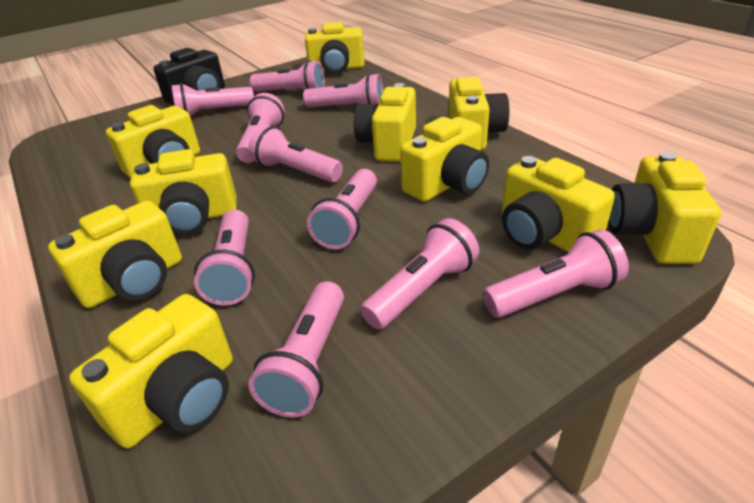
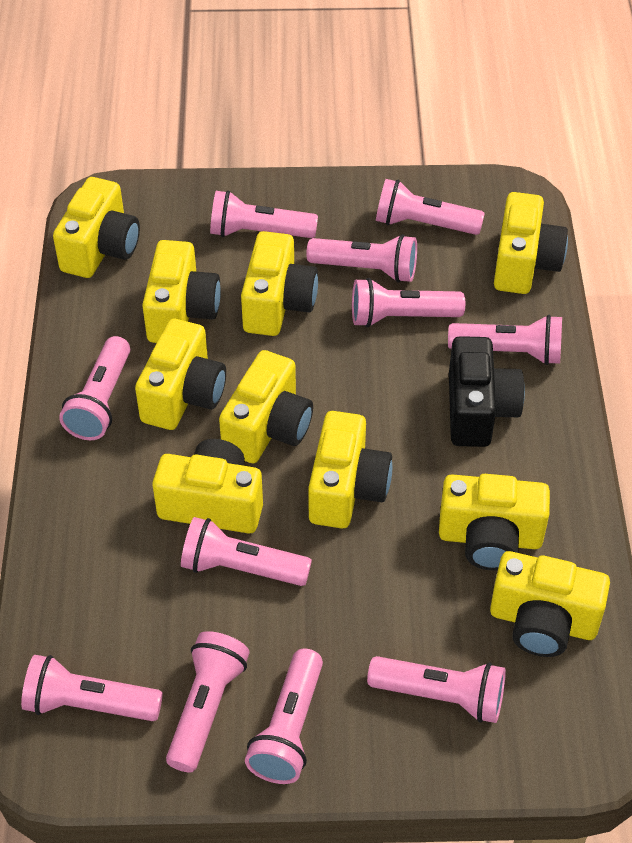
pink flashlight: 10 -> 11

